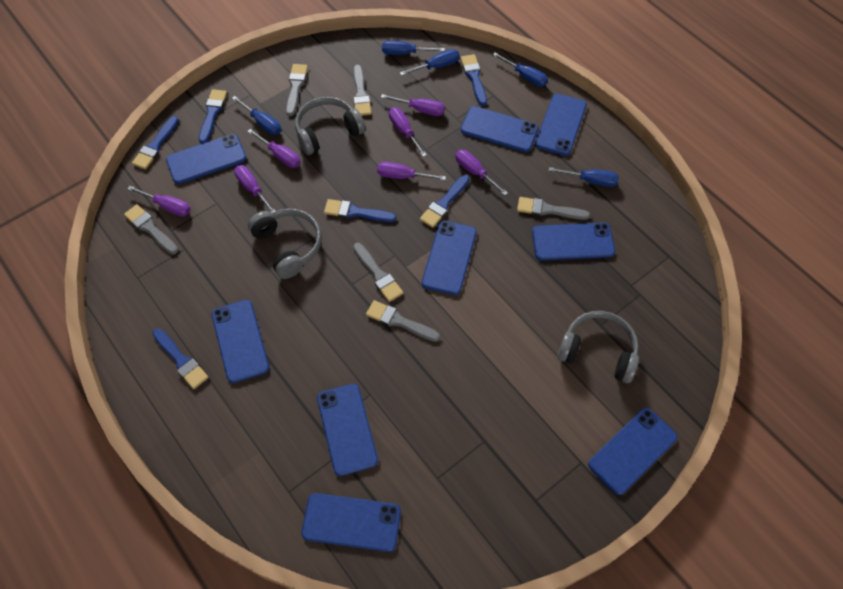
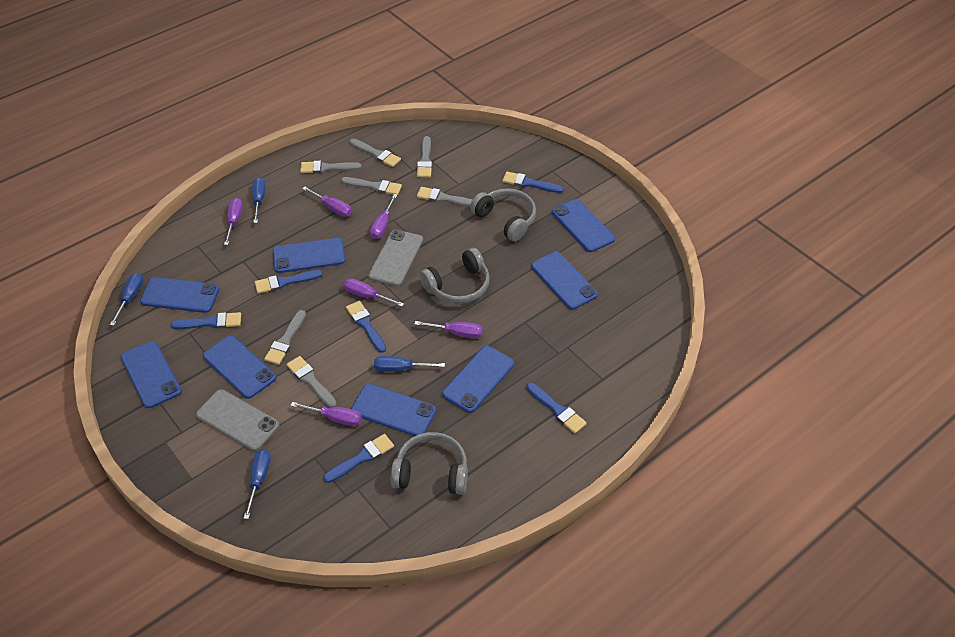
blue phone: 9 -> 8
blue screwdriver: 5 -> 4
grey brush: 6 -> 7
grey phone: 0 -> 2
purple screwdriver: 7 -> 6

